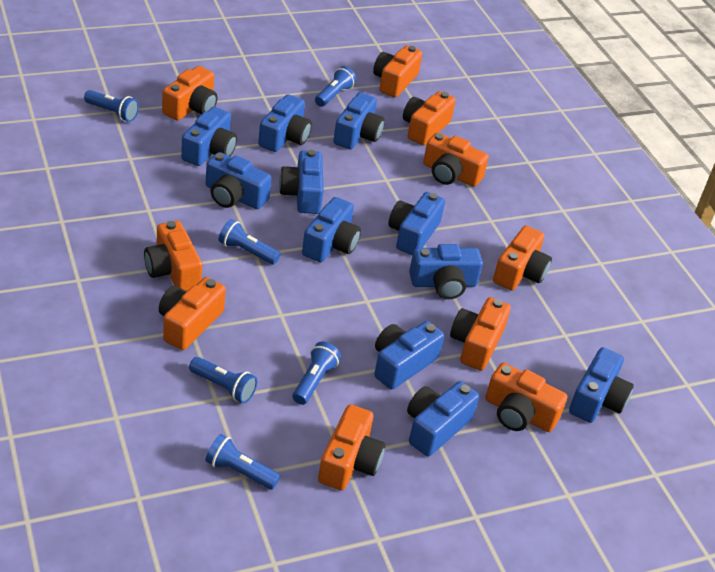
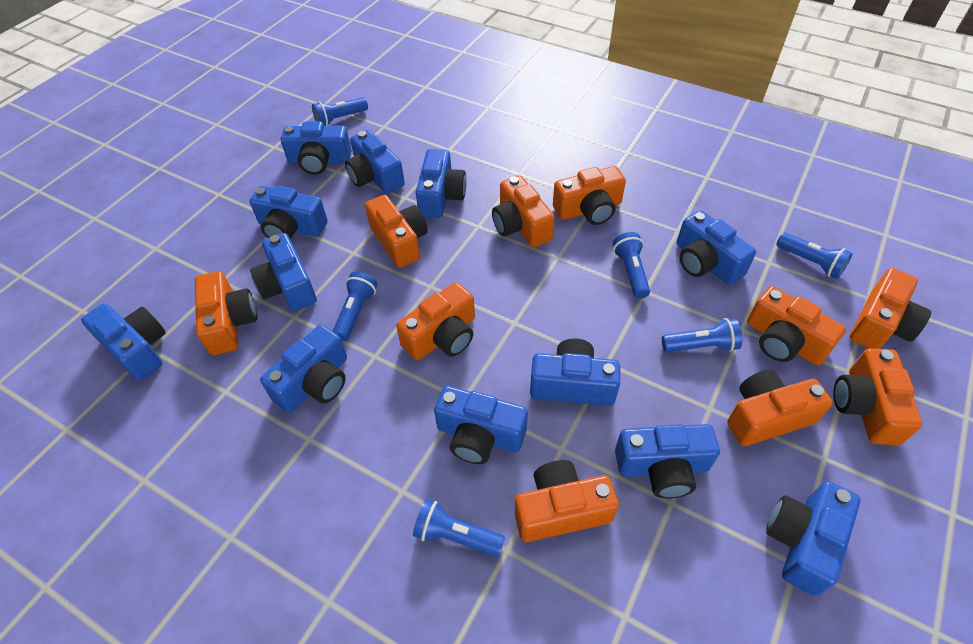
blue camera: 11 -> 12

